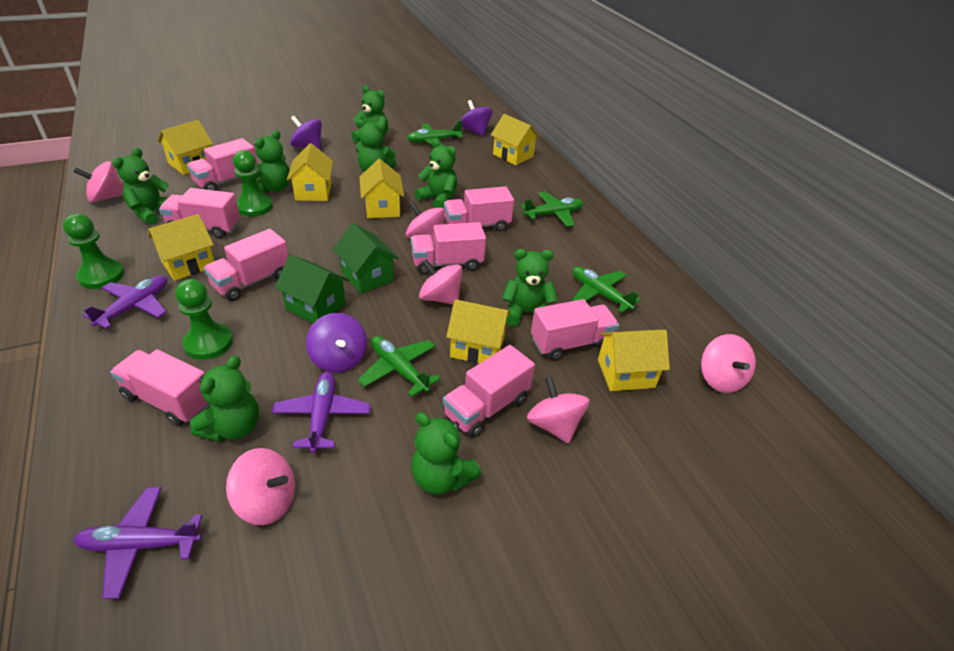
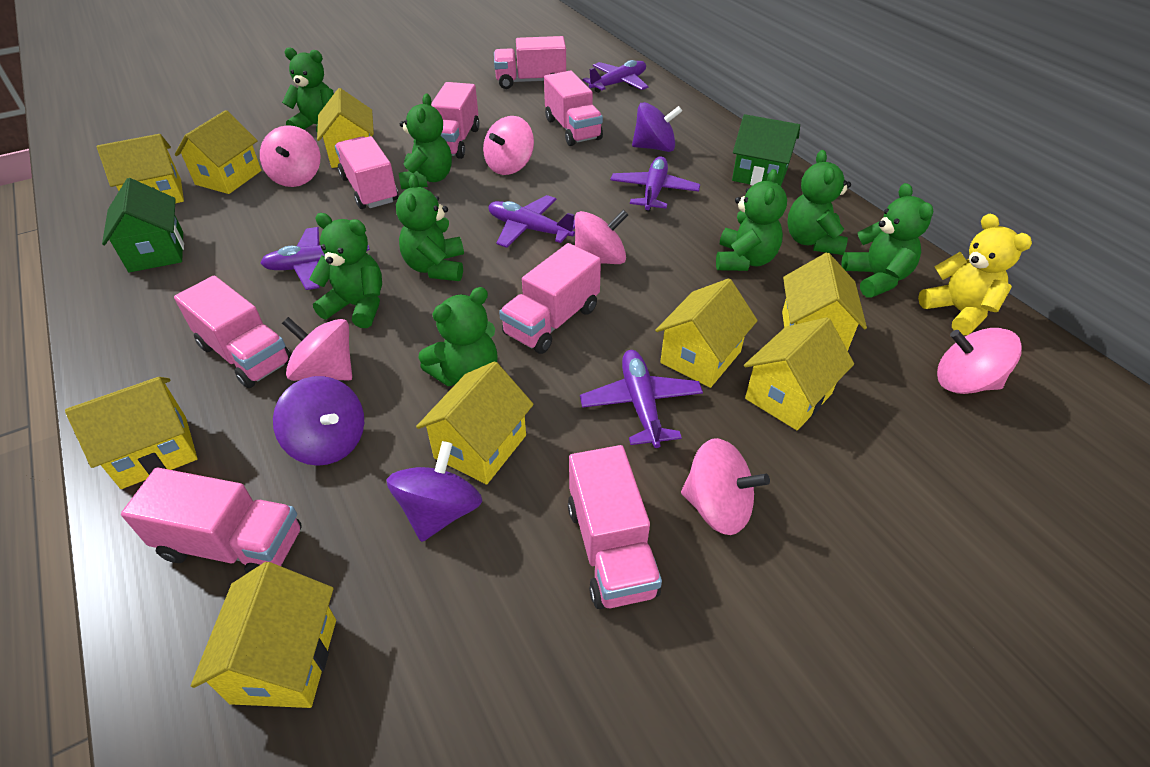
green pawn: 3 -> 0
green plane: 4 -> 0
purple plane: 3 -> 5
yellow house: 7 -> 9
yellow teddy bear: 0 -> 1

